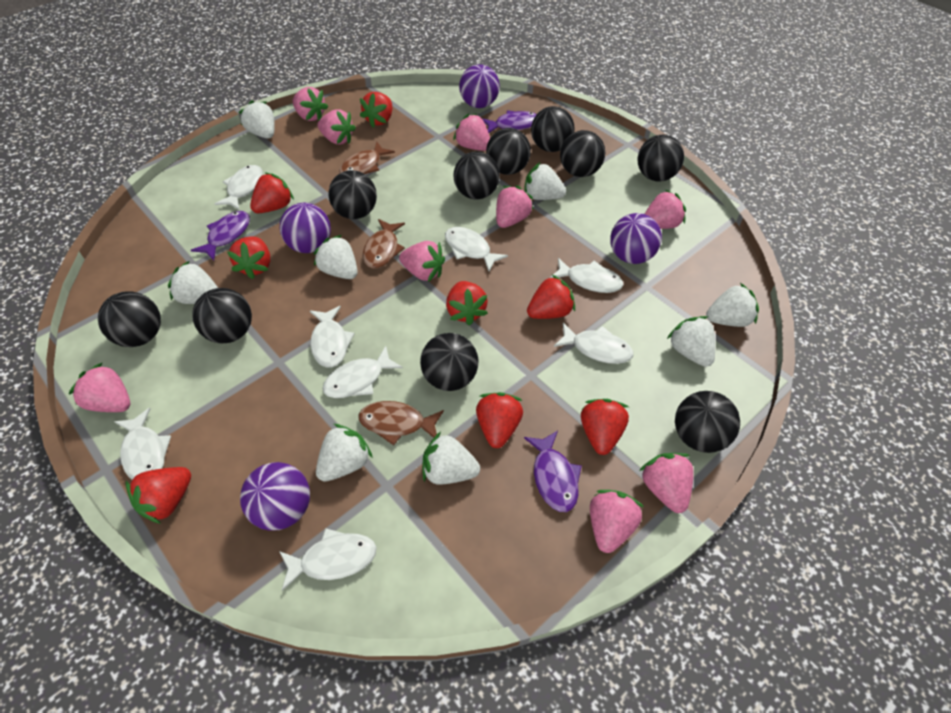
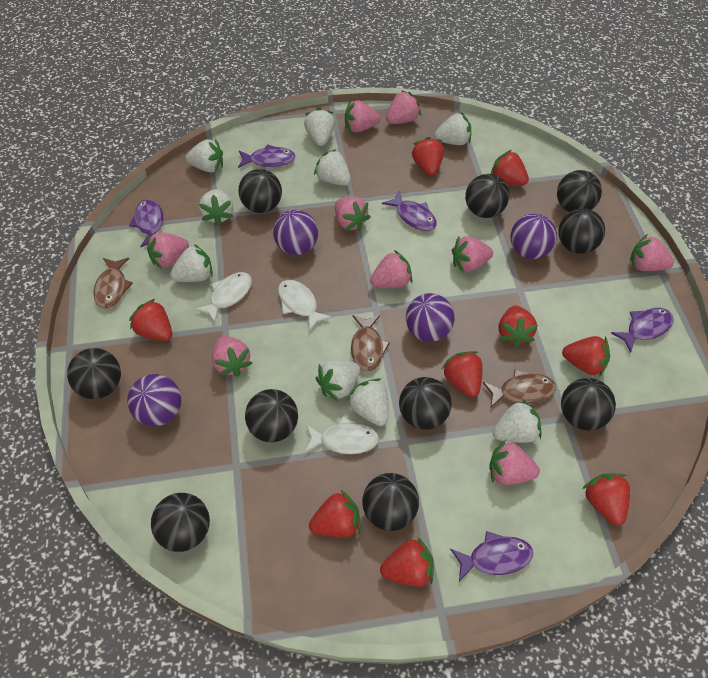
purple fish: 3 -> 5
red strawberry: 8 -> 9
white fish: 8 -> 3
white strawberry: 8 -> 9

